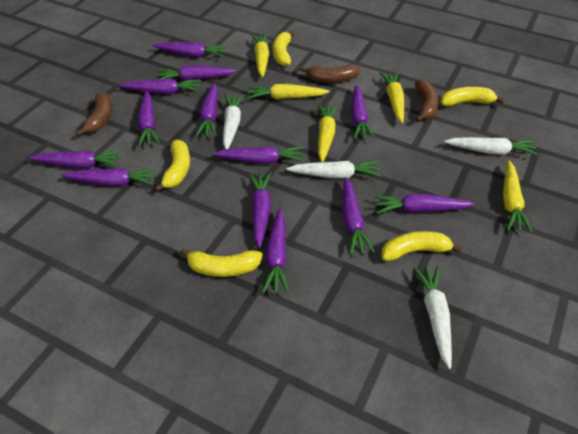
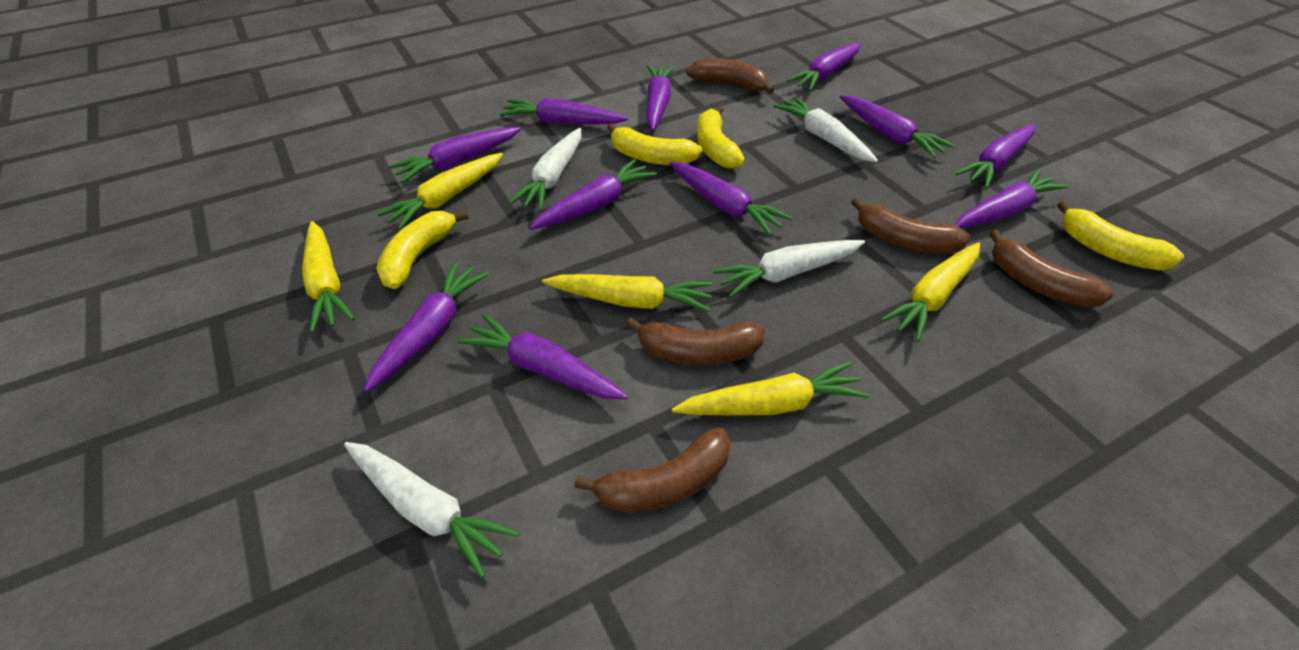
brown banana: 3 -> 5
purple carrot: 13 -> 11
yellow banana: 5 -> 4

